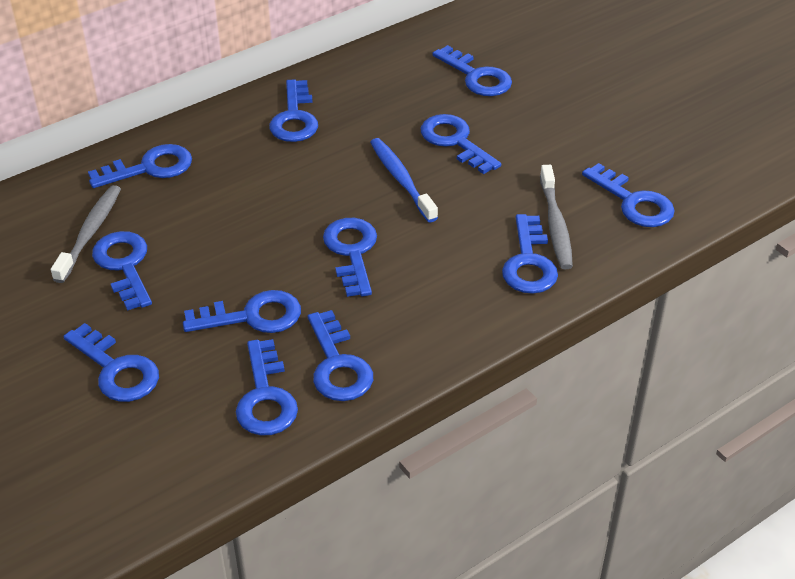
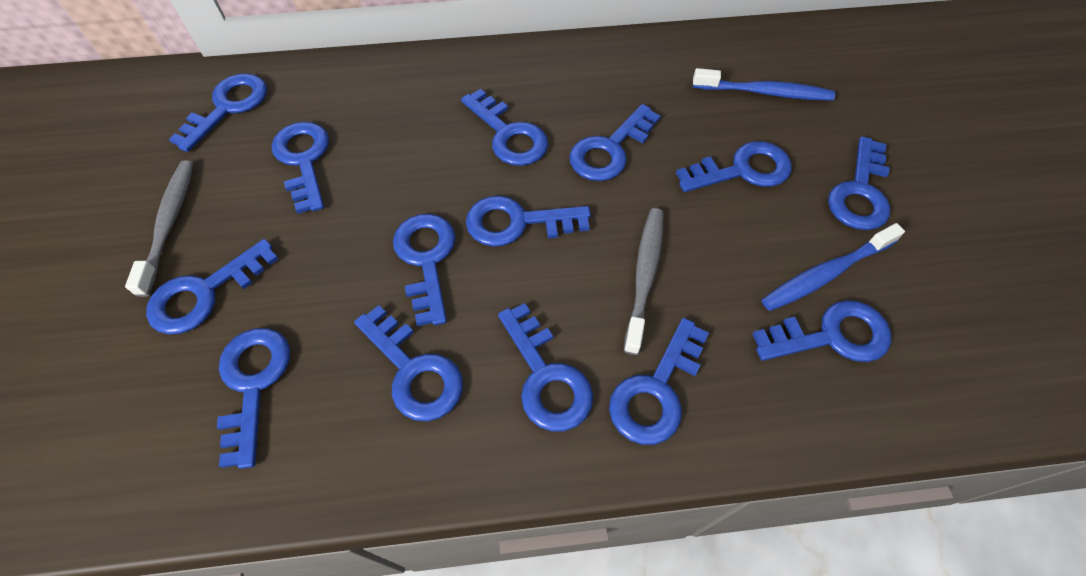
blue key: 12 -> 14
blue toothbrush: 1 -> 2

